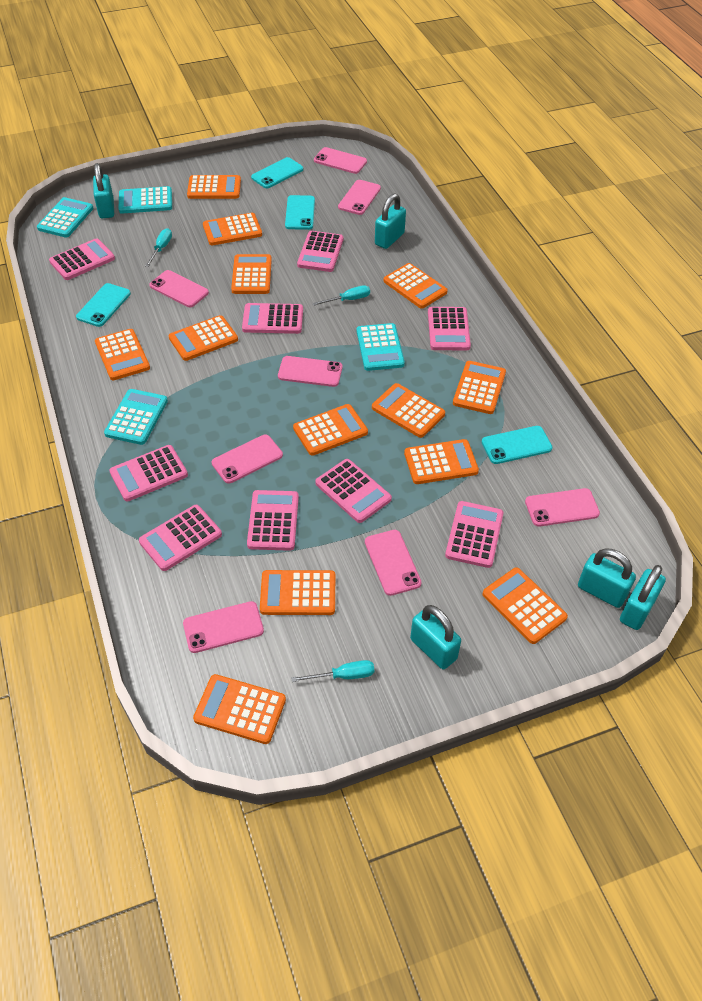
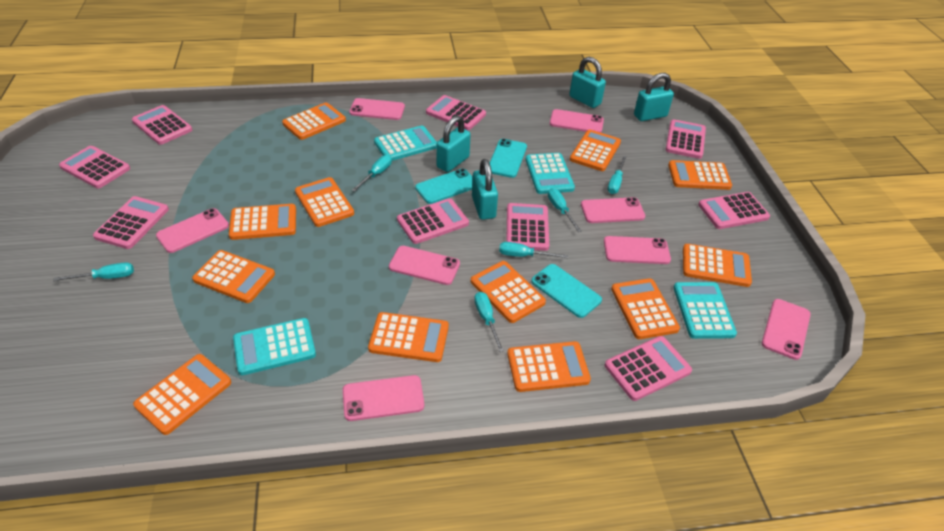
orange calculator: 13 -> 12
turquoise padlock: 5 -> 4
turquoise phone: 4 -> 3
turquoise screwdriver: 3 -> 6

